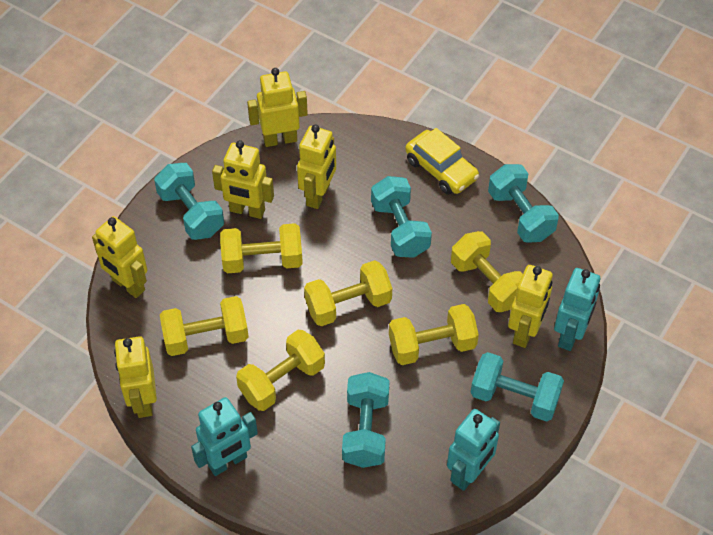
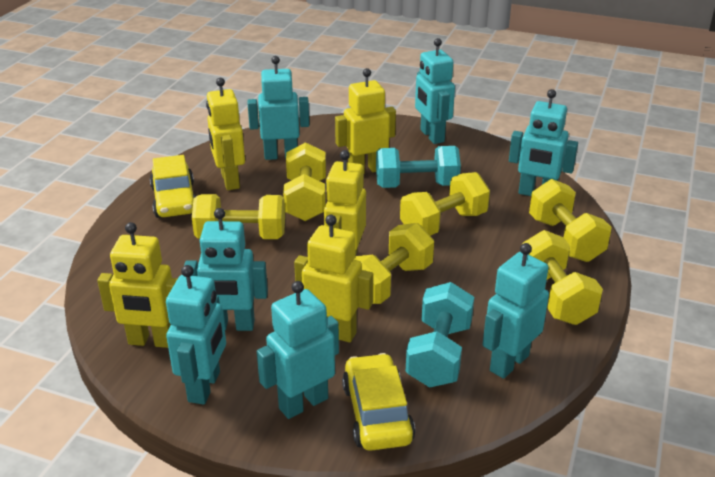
turquoise dumbbell: 5 -> 2
turquoise robot: 3 -> 7
yellow car: 1 -> 2
yellow robot: 6 -> 5

